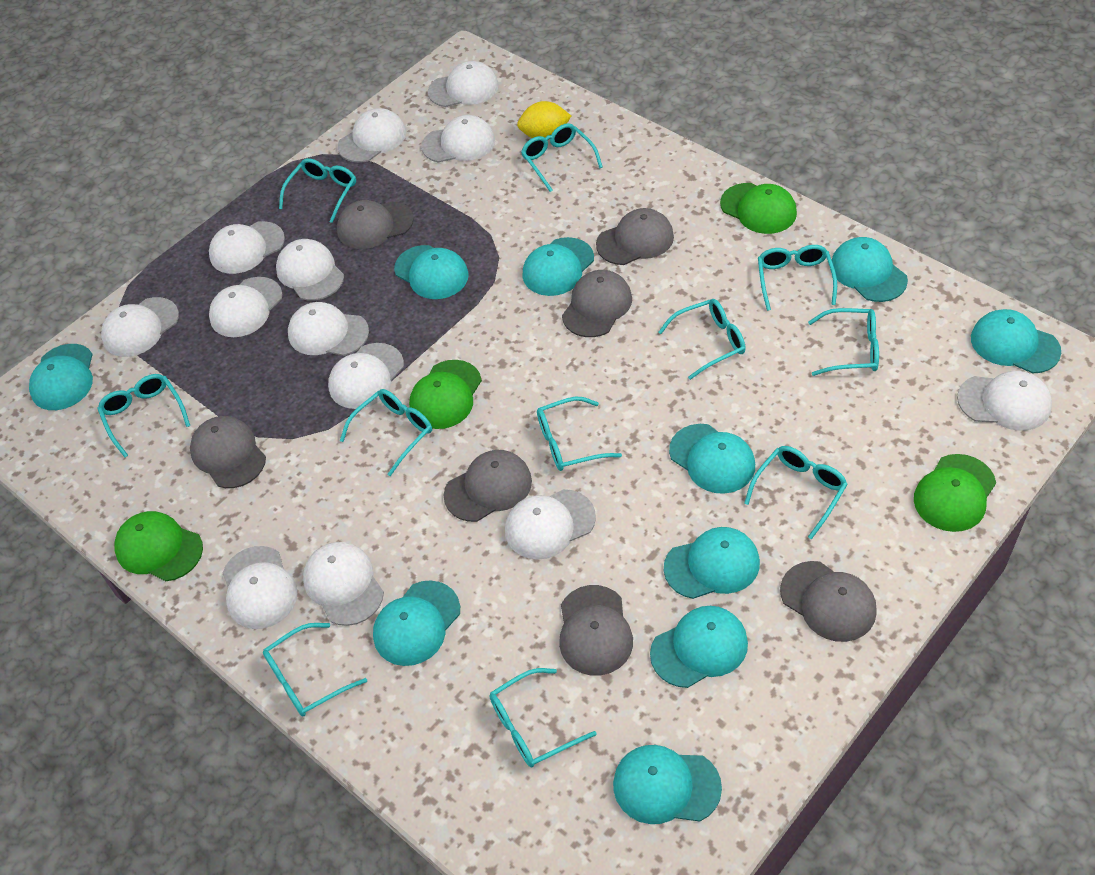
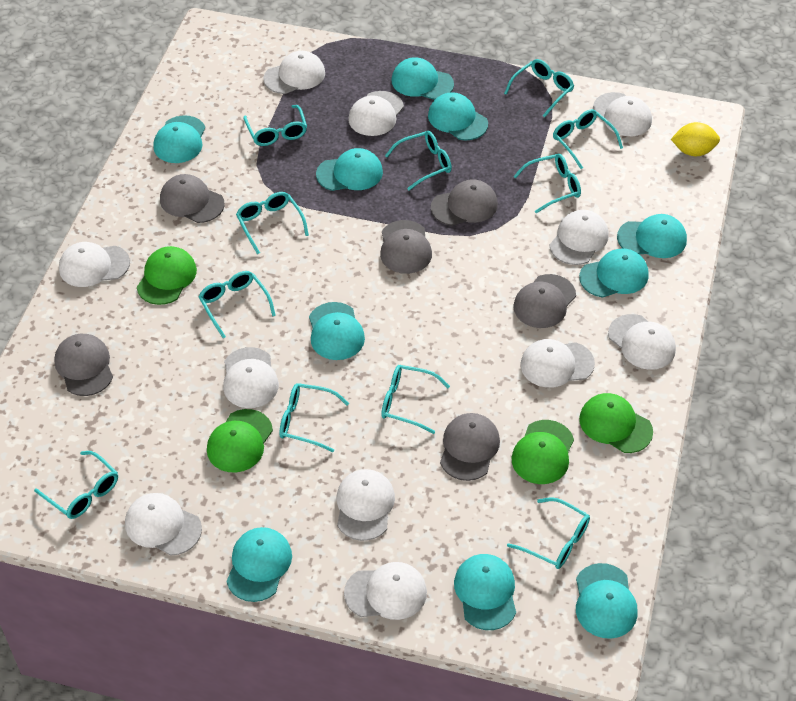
grey cap: 7 -> 6
white cap: 13 -> 11

